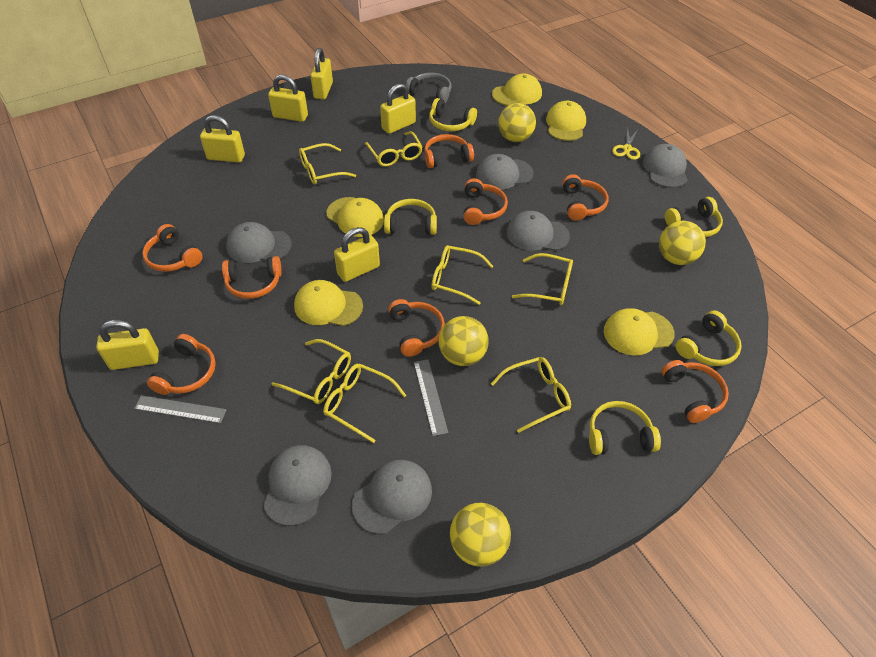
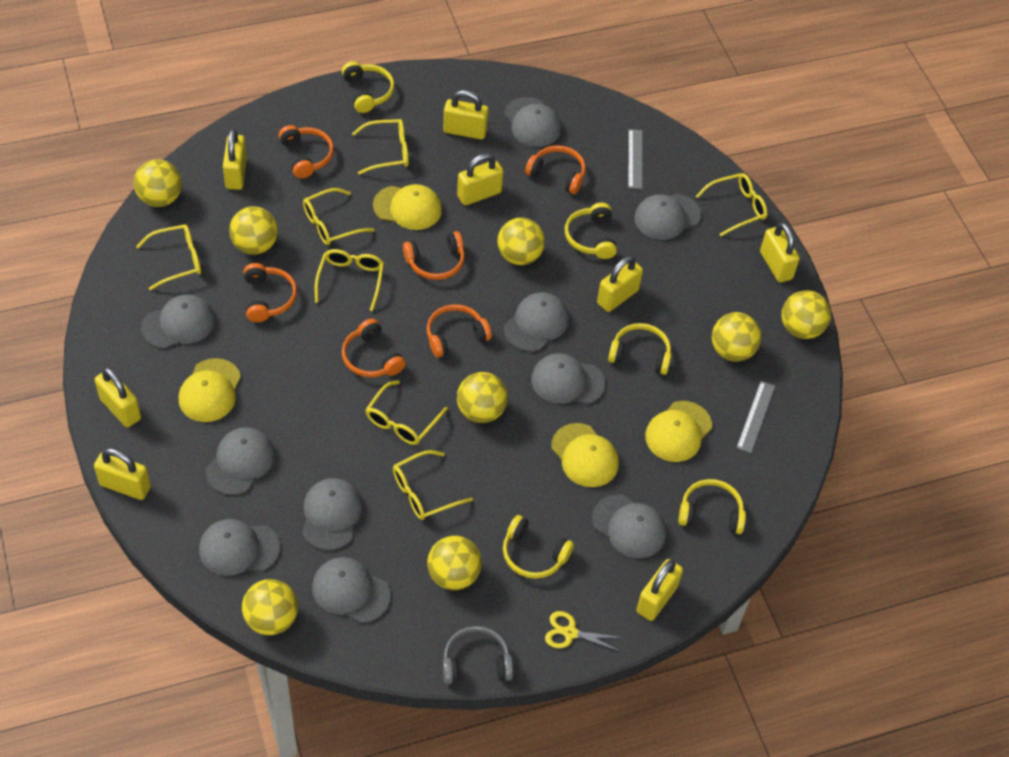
grey cap: 6 -> 10
orange headphones: 8 -> 6
yellow ball: 4 -> 8
yellow cap: 5 -> 4
yellow padlock: 6 -> 8

